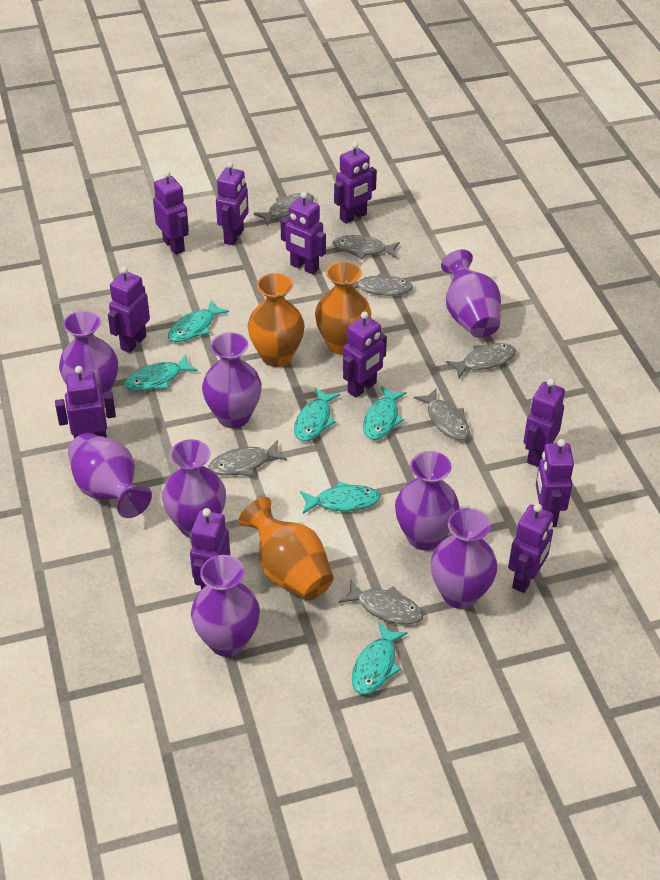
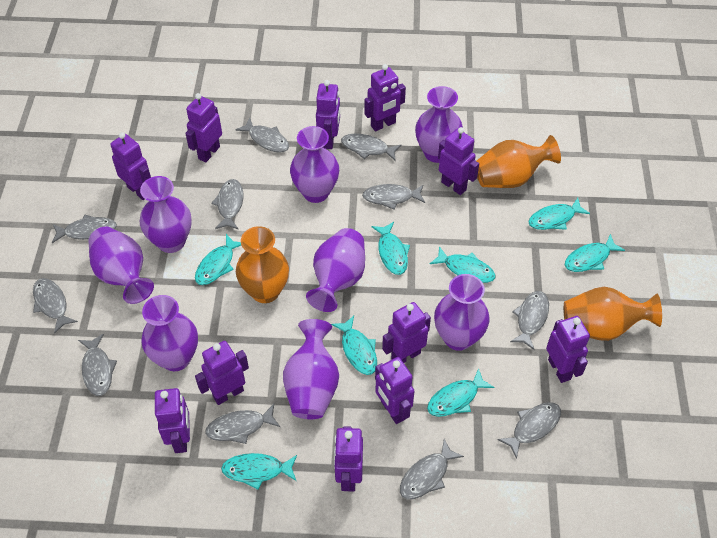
grey fish: 7 -> 11
turquoise fish: 6 -> 8

